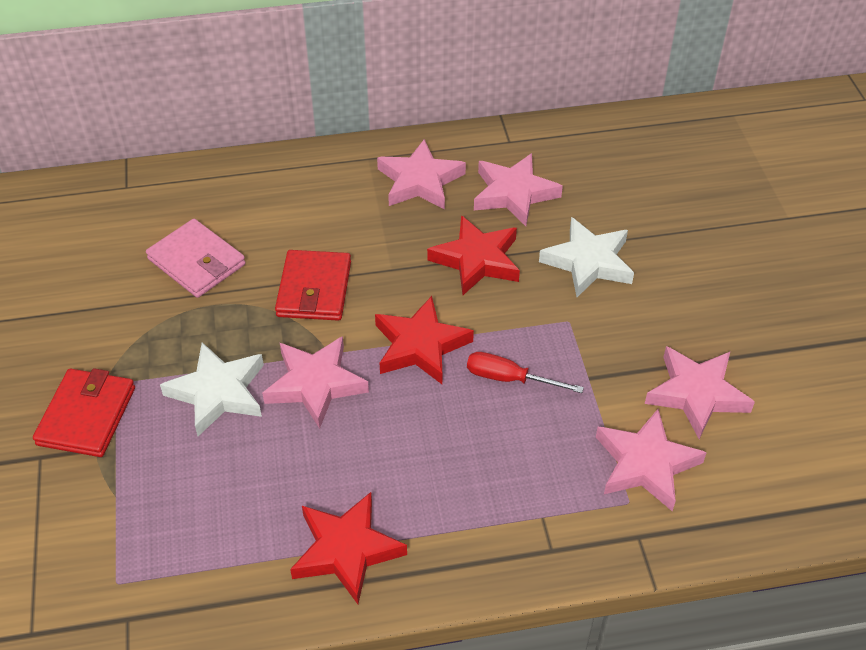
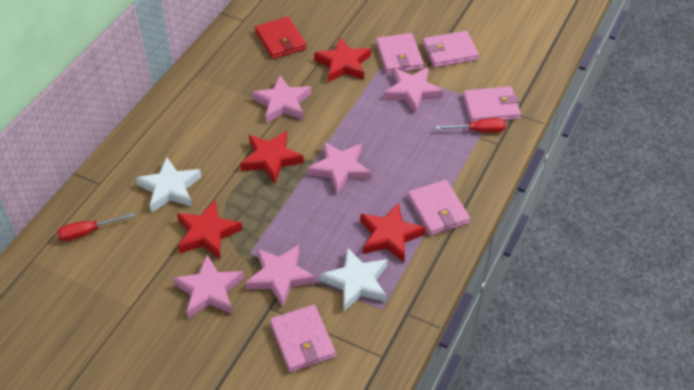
pink wallet: 1 -> 5
red screwdriver: 1 -> 2
red star: 3 -> 4
red wallet: 2 -> 1

